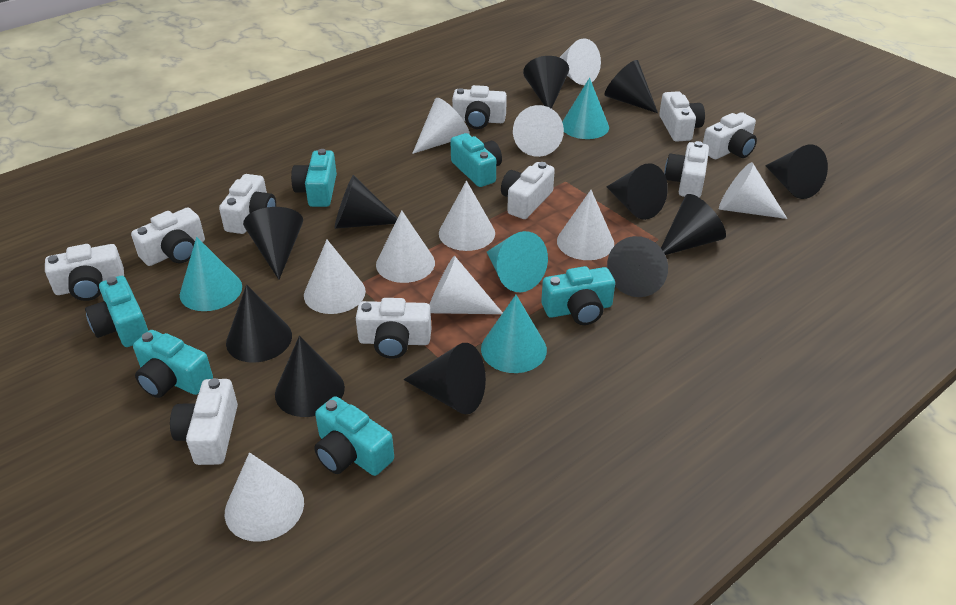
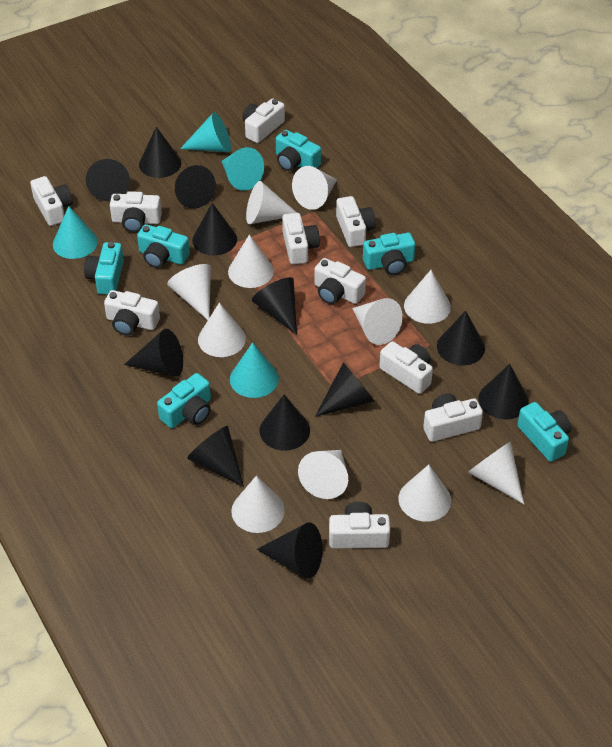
black cone: 11 -> 12
white cone: 10 -> 11

